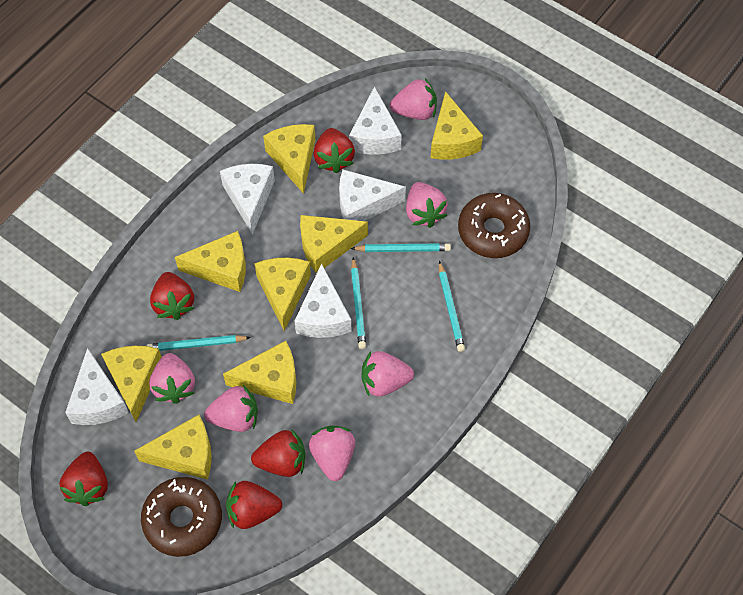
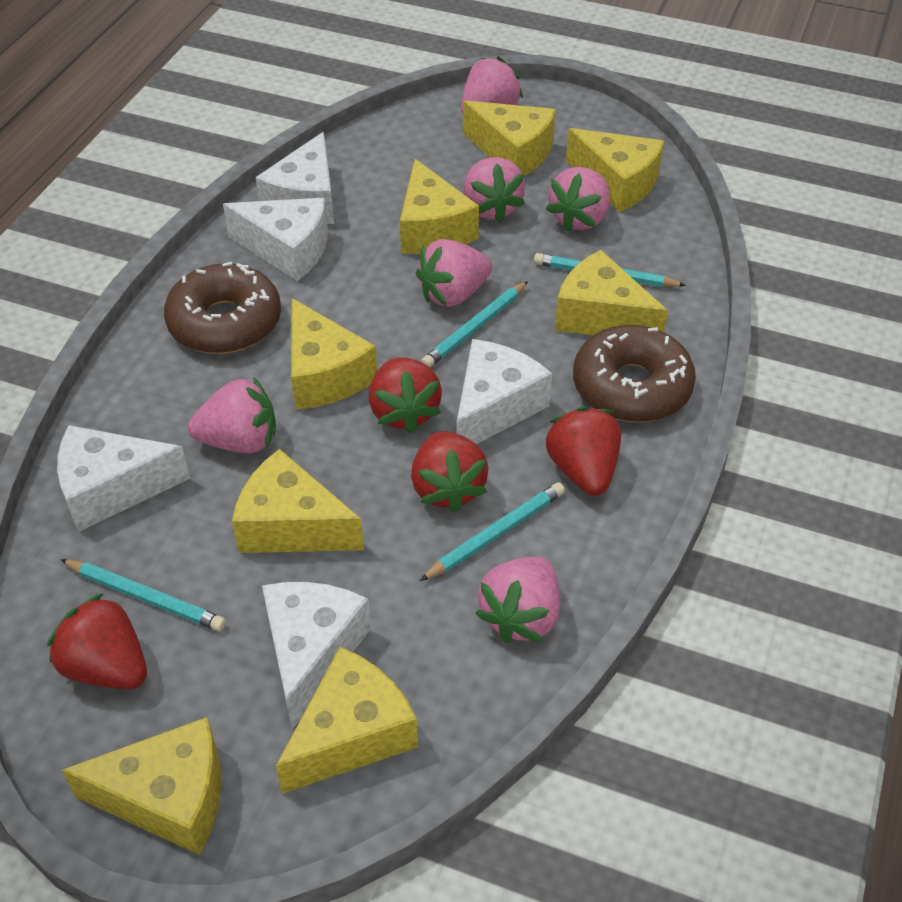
red strawberry: 5 -> 4

